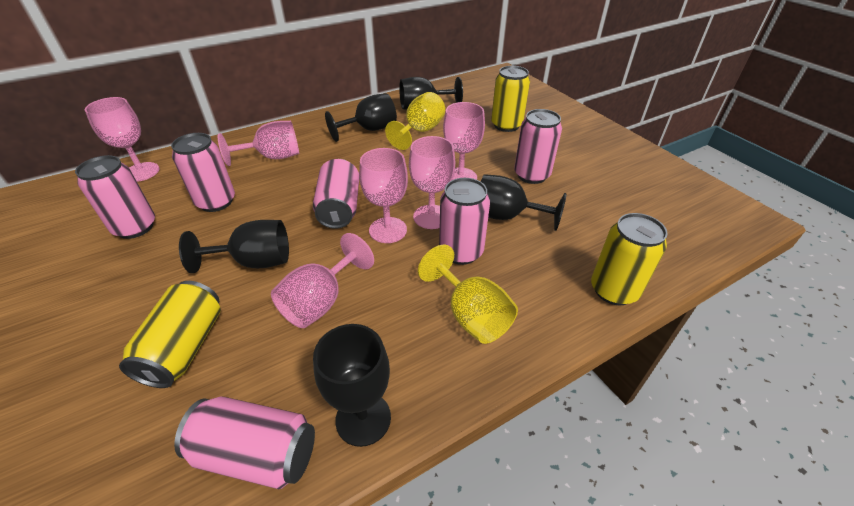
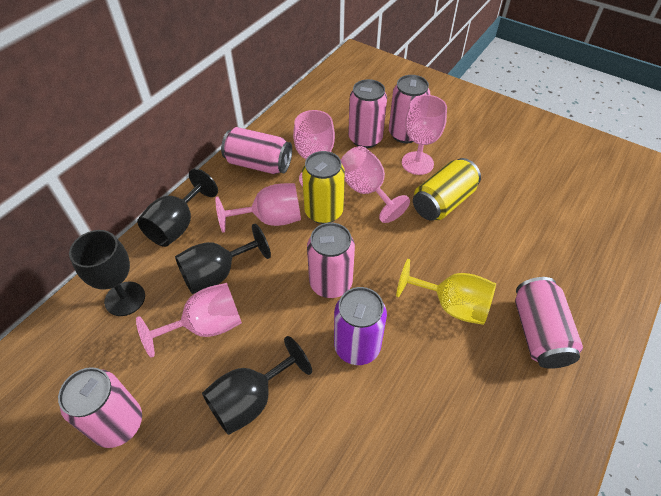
black goblet: 5 -> 4
pink goblet: 6 -> 5
purple can: 0 -> 1
yellow can: 3 -> 2
yellow goblet: 2 -> 1

